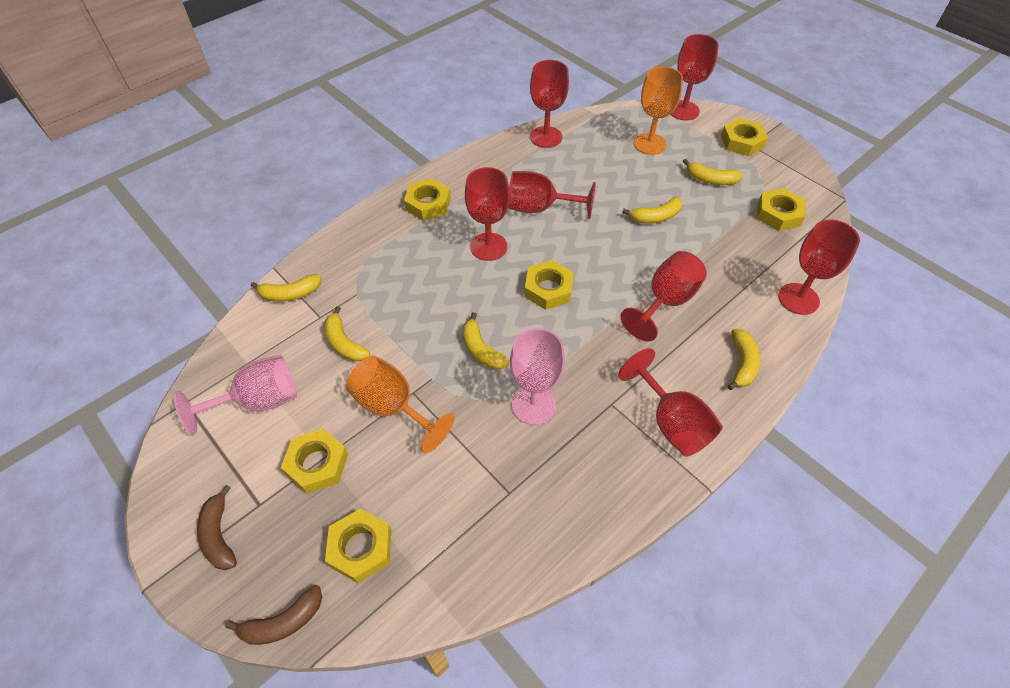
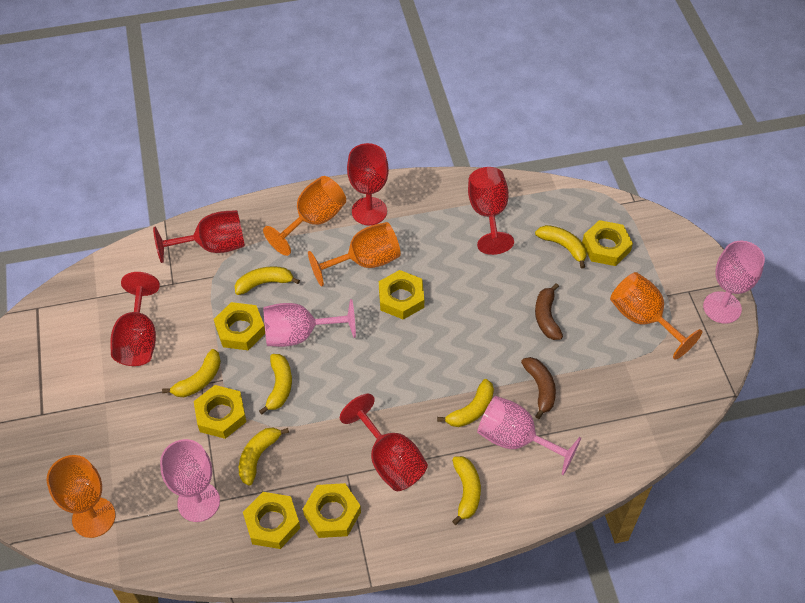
orange goblet: 2 -> 4
pink goblet: 2 -> 4
red goblet: 7 -> 5
yellow banana: 6 -> 7

